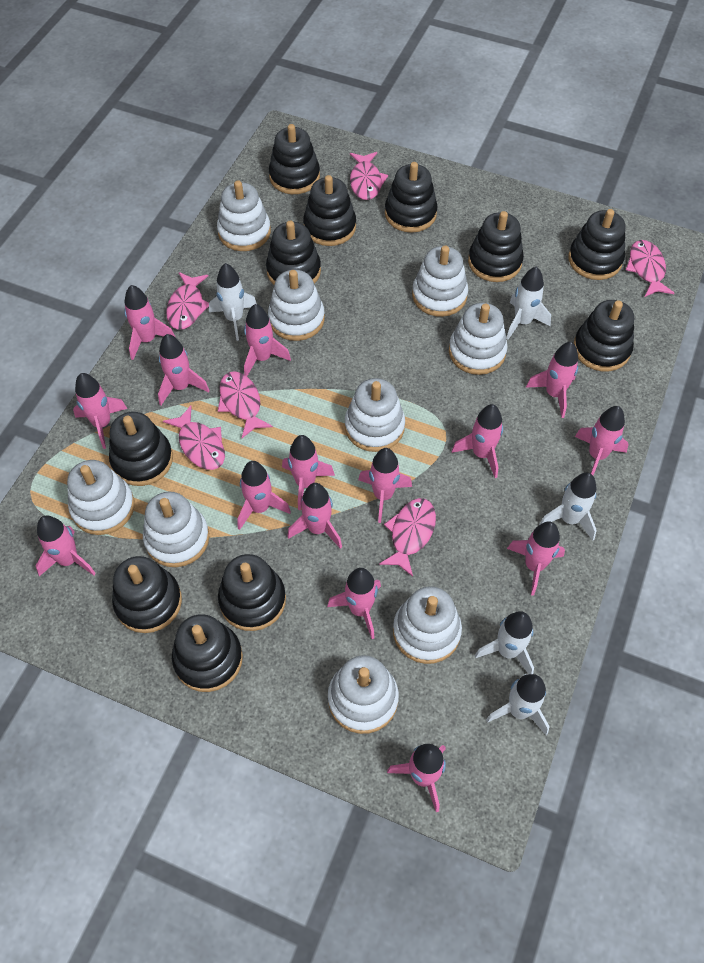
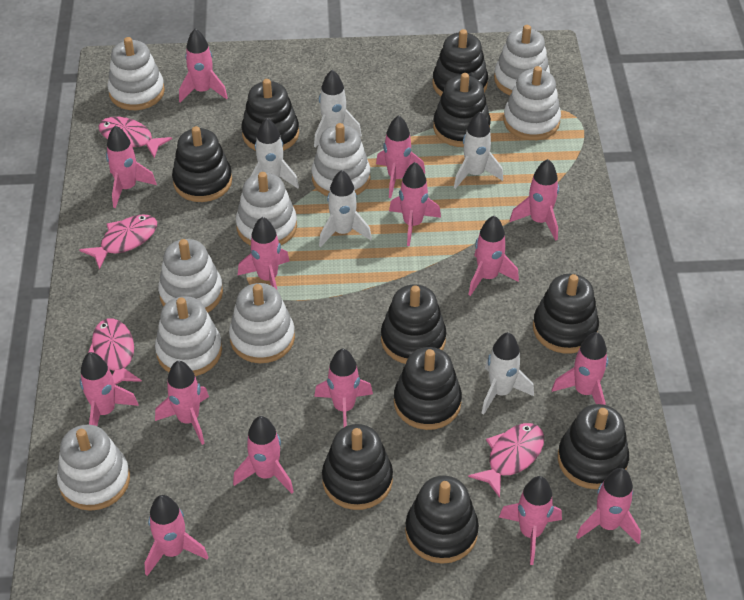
black stacking toy: 11 -> 10
pink fish: 6 -> 4

